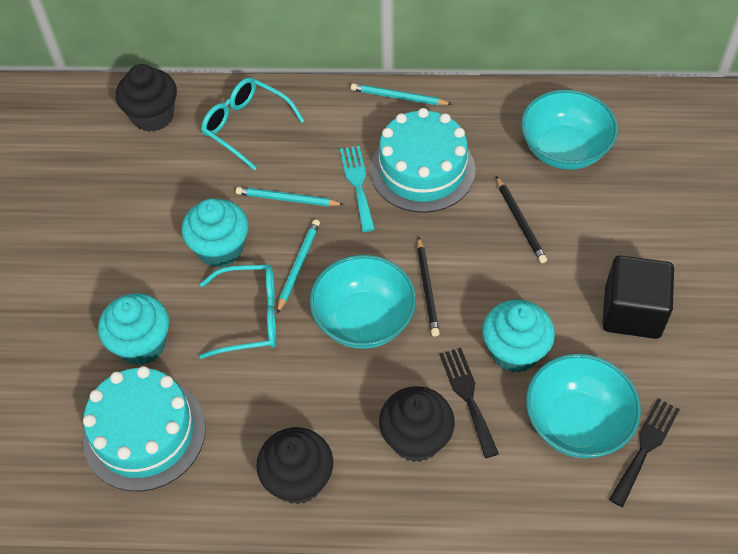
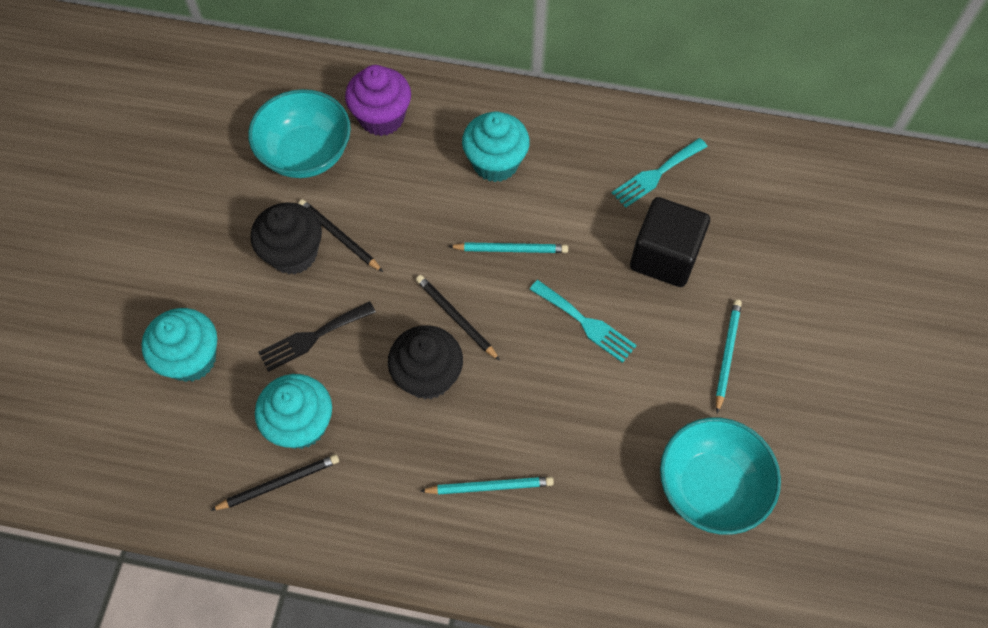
black cupcake: 3 -> 2
black fork: 2 -> 1
black pencil: 2 -> 3
purple cupcake: 0 -> 1
turquoise bowl: 3 -> 2
turquoise cake: 2 -> 0
turquoise fork: 1 -> 2
turquoise glasses: 2 -> 0

